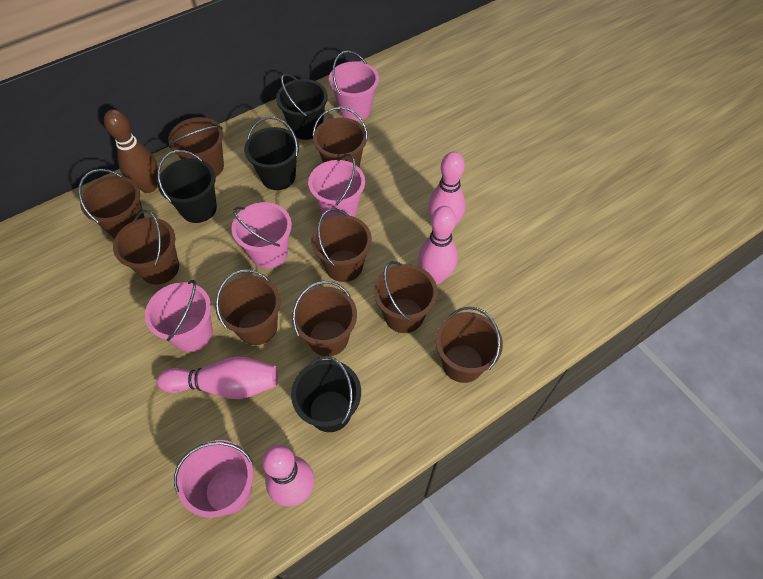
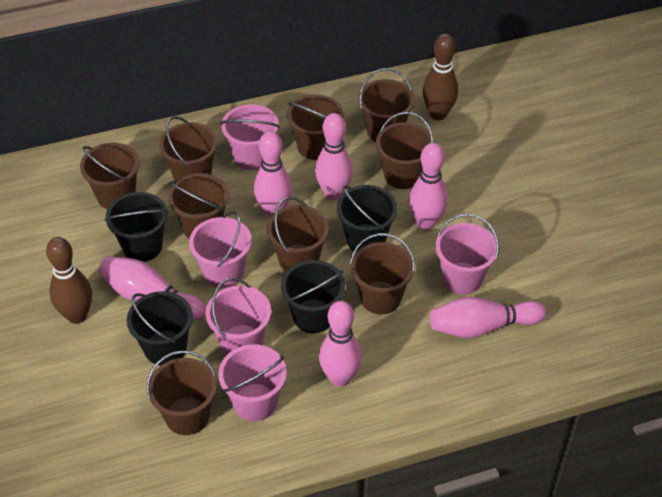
brown bowling pin: 1 -> 2
pink bowling pin: 4 -> 6

